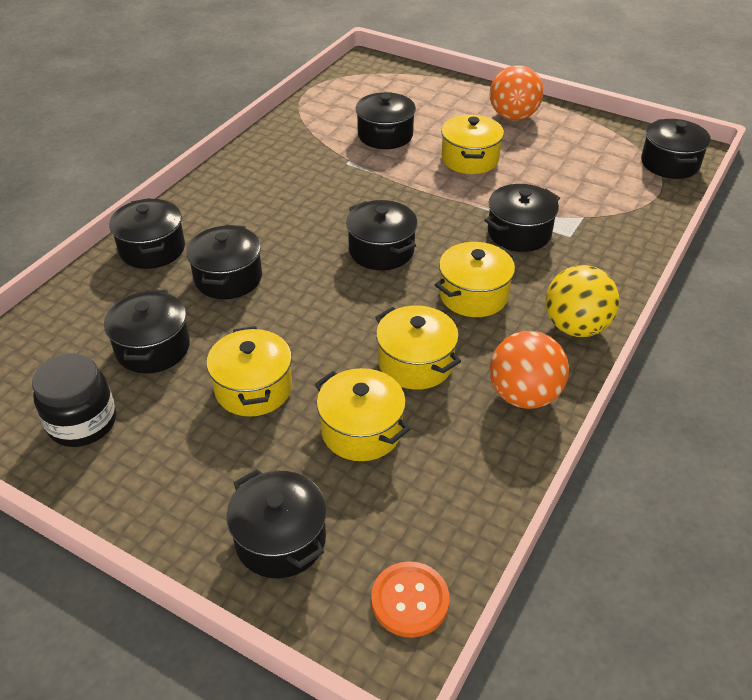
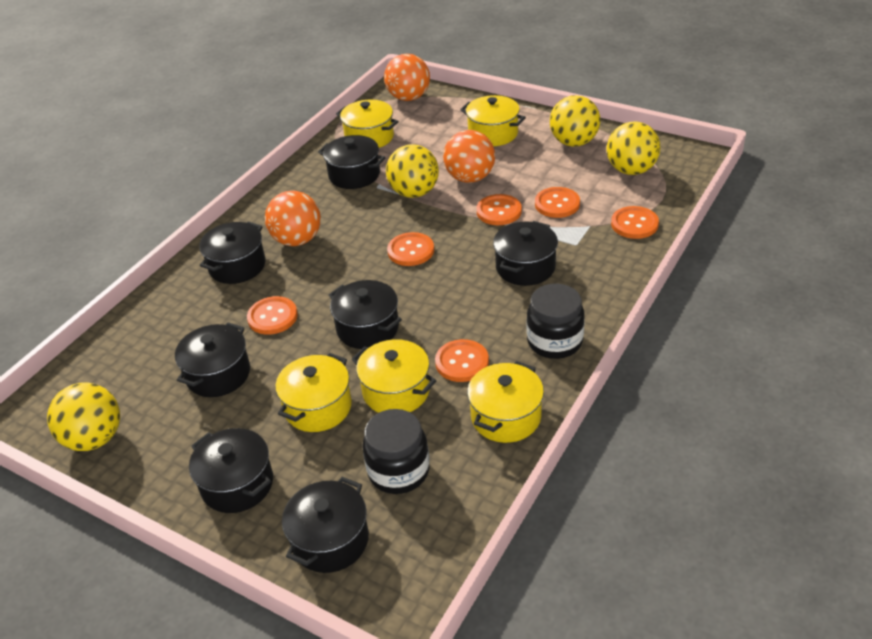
black jar: 1 -> 2
black pot: 8 -> 7
orange ball: 2 -> 3
orange button: 1 -> 6
yellow ball: 1 -> 4

